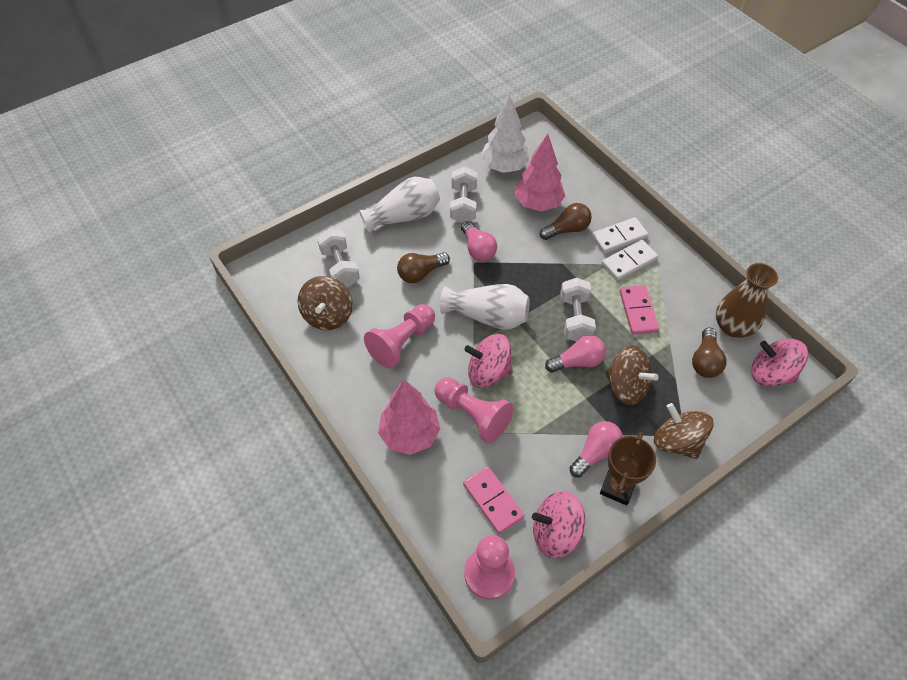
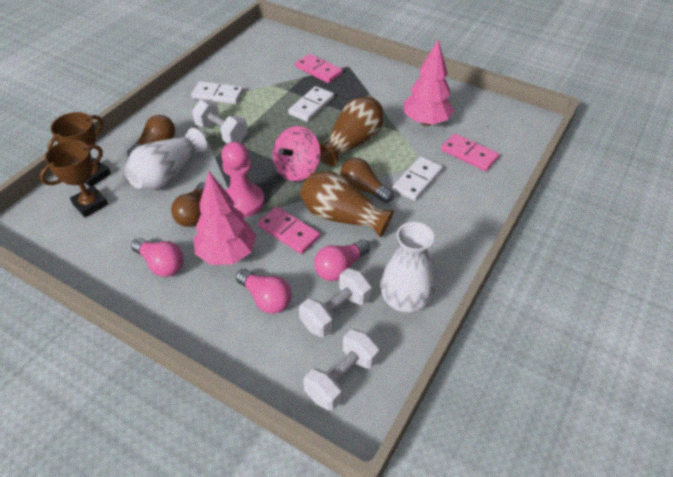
brown spinning top: 3 -> 0
brown trophy: 1 -> 2
brown vase: 1 -> 2
pink domino: 2 -> 3
pink pawn: 3 -> 1
pink spinning top: 3 -> 1
white domino: 2 -> 3
white tree: 1 -> 0

